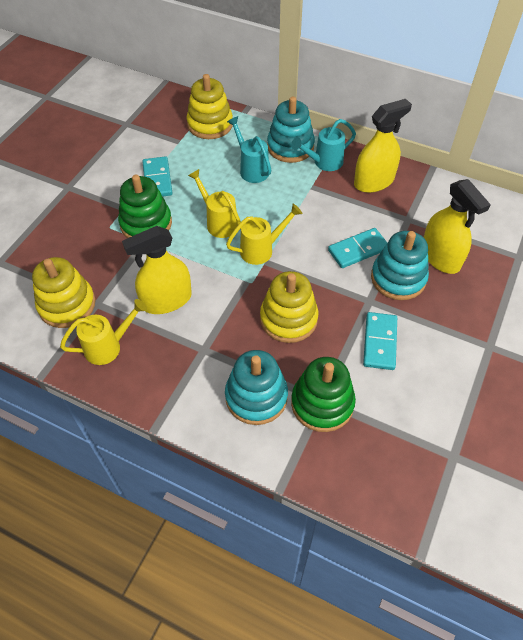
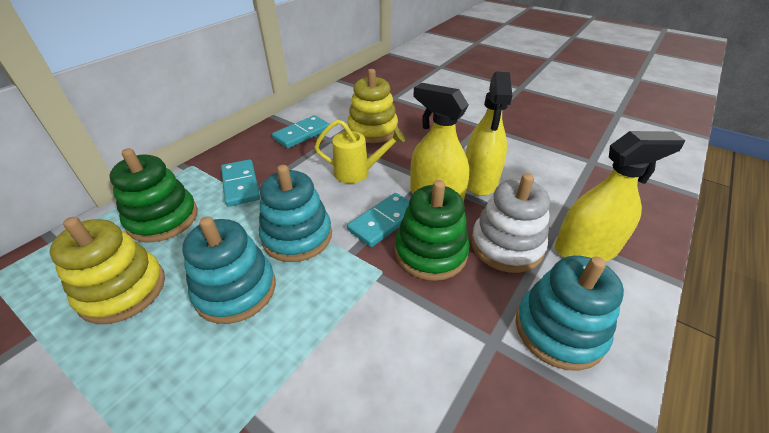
turquoise watering can: 2 -> 0
white stacking toy: 0 -> 1
yellow stacking toy: 3 -> 2
yellow watering can: 3 -> 1

